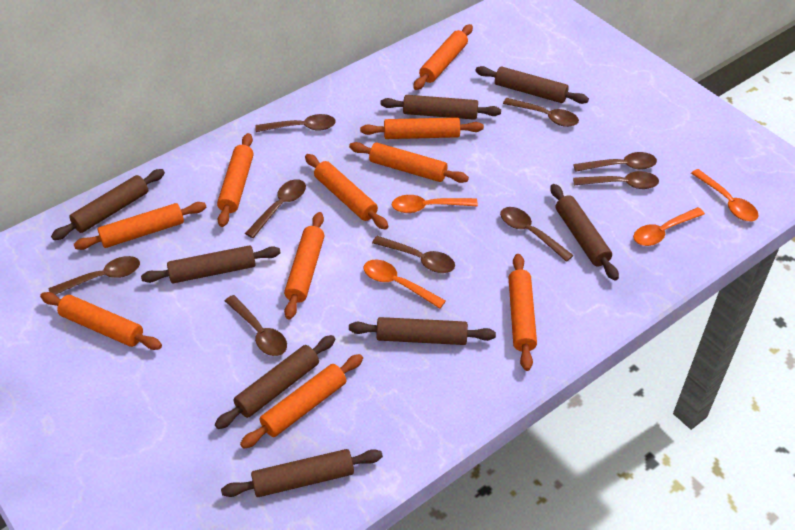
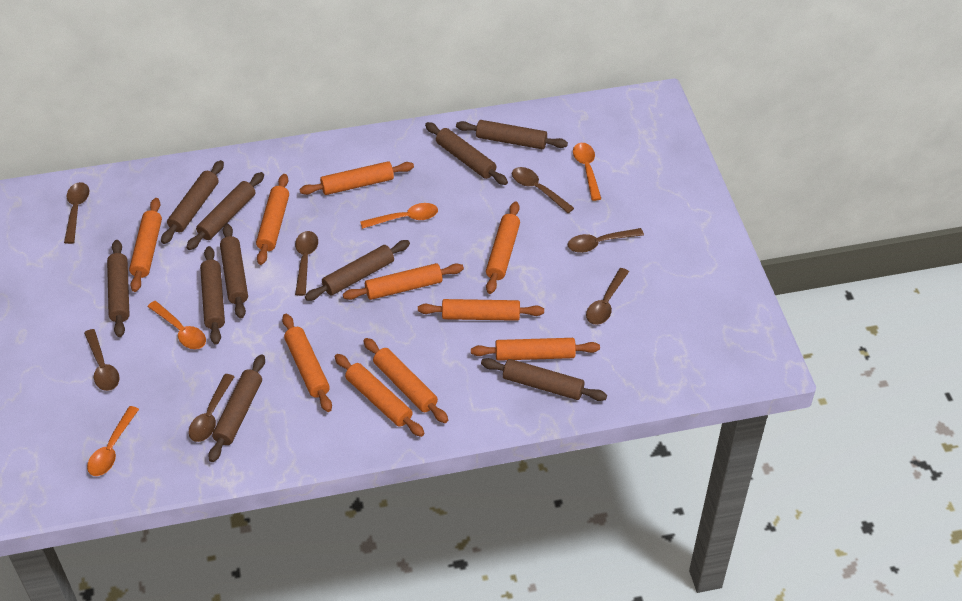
brown rolling pin: 8 -> 10
brown spoon: 9 -> 7

